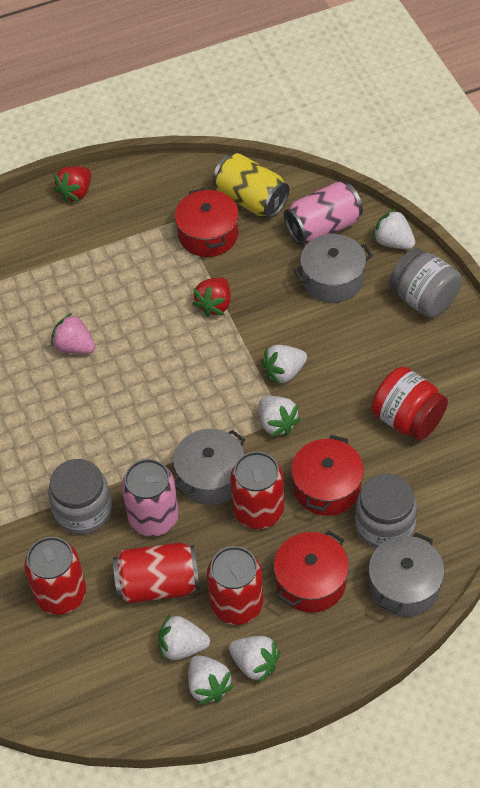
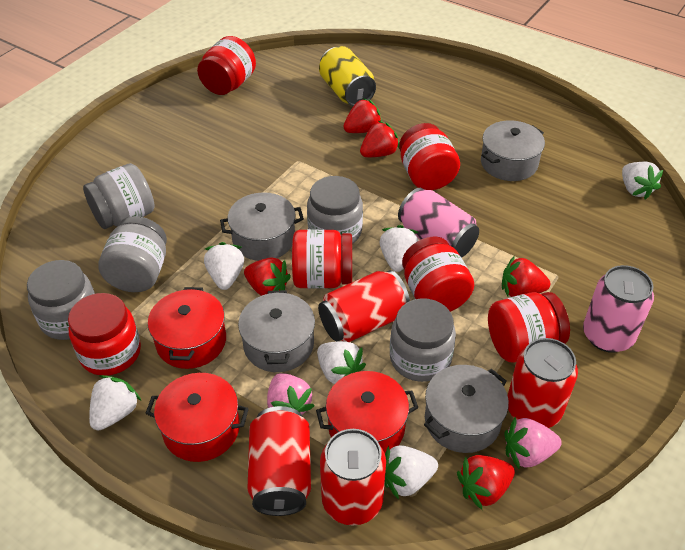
grey jar: 3 -> 5
grey pot: 3 -> 4
pink strawberry: 1 -> 2
red jar: 1 -> 6
red strawberry: 2 -> 5

